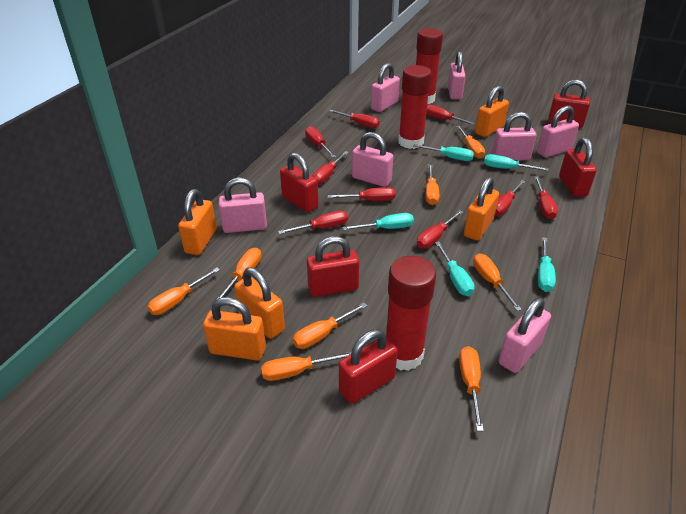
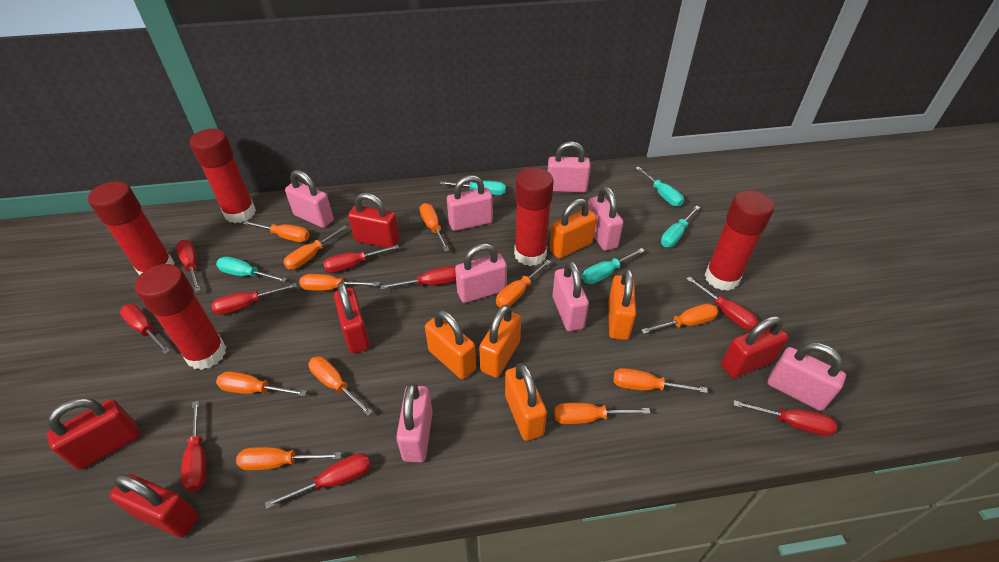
orange screwdriver: 8 -> 11
pink padlock: 7 -> 8
red glue stick: 3 -> 5

